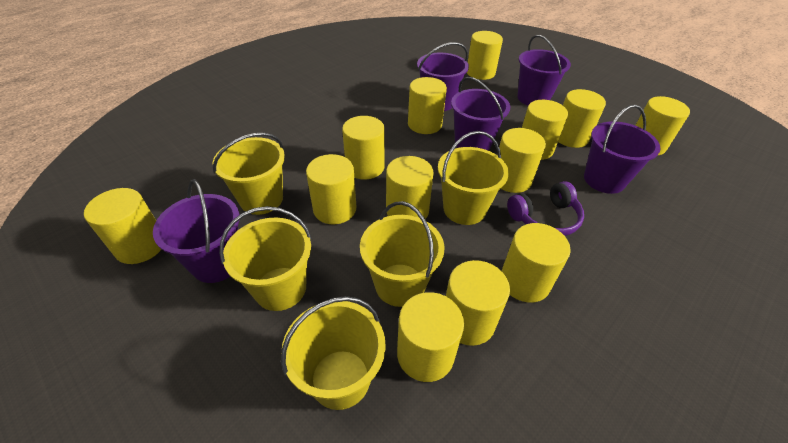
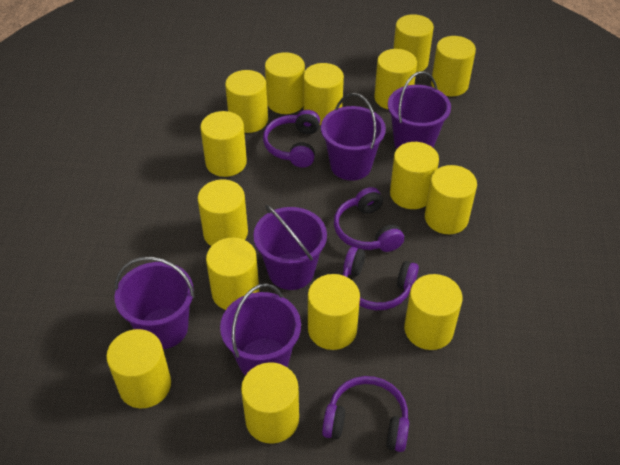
purple headphones: 1 -> 4
yellow bucket: 5 -> 0
yellow cylinder: 13 -> 15

